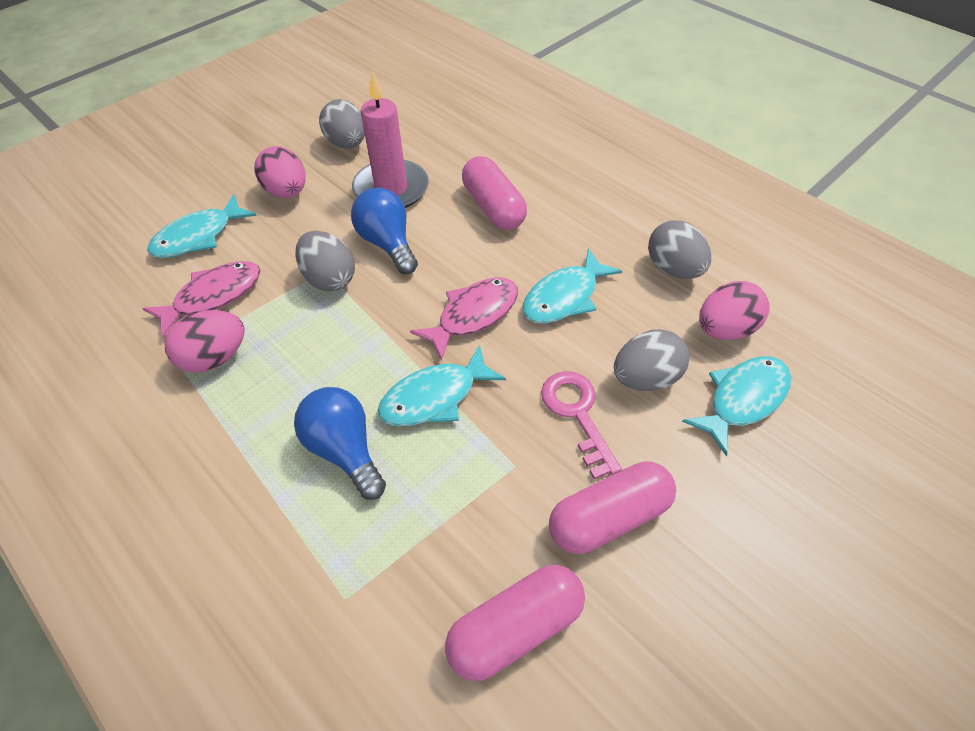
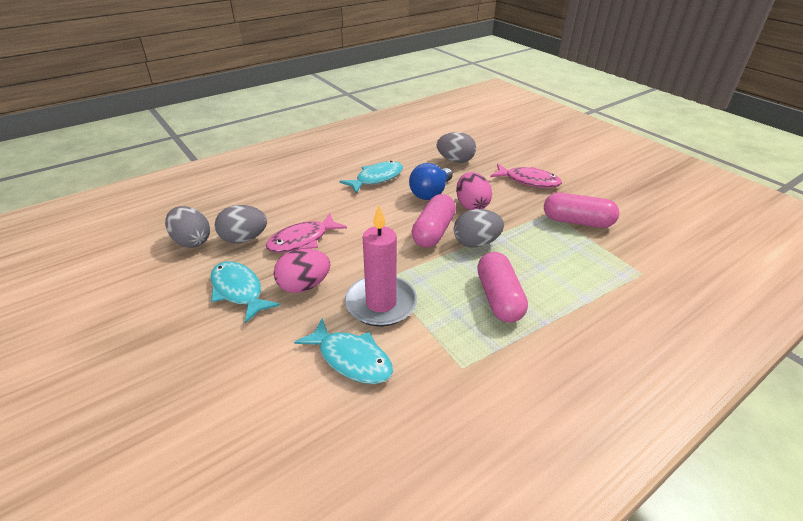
blue light bulb: 2 -> 1
pink egg: 3 -> 2
pink key: 1 -> 0
turquoise fish: 4 -> 3

